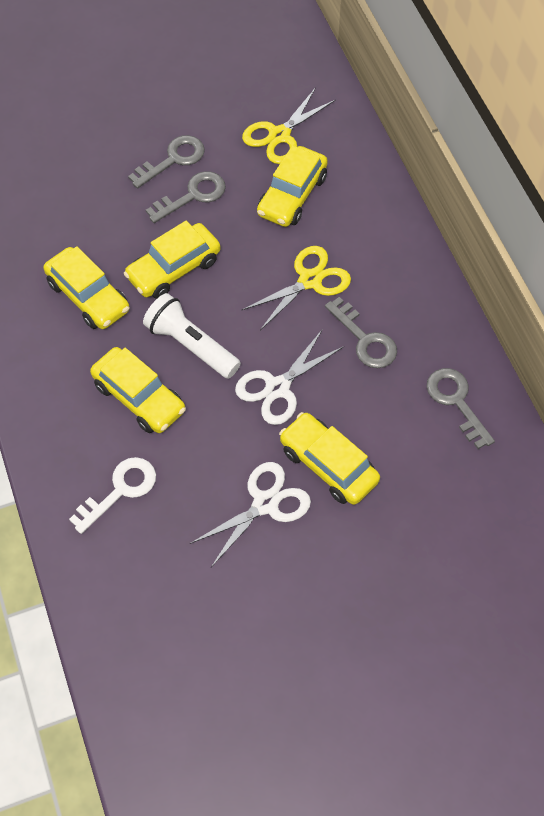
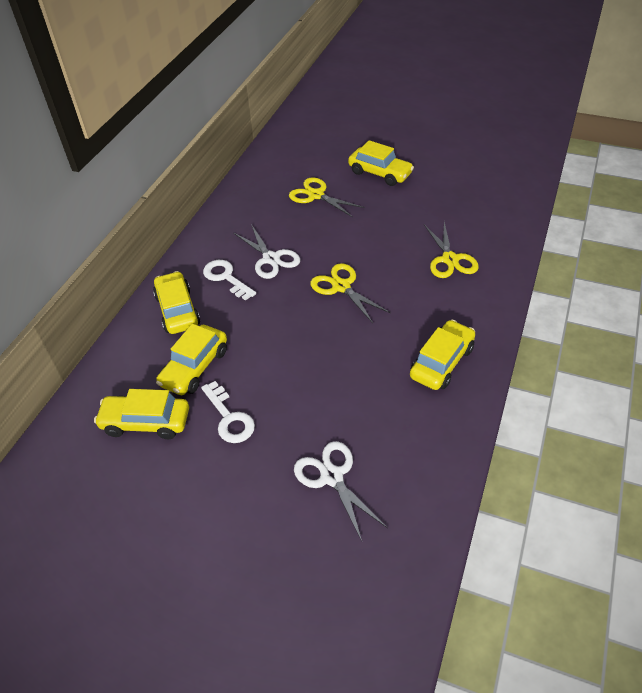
grey key: 4 -> 0
white flashlight: 1 -> 0
white key: 1 -> 2
yellow scissors: 2 -> 3

